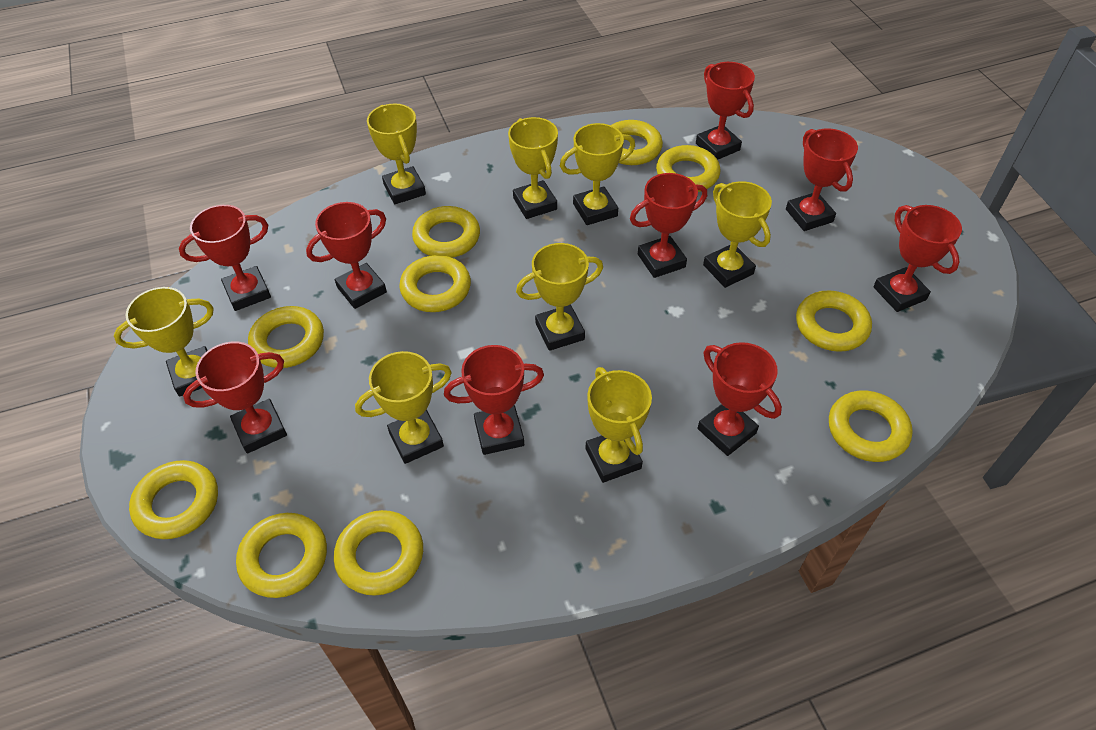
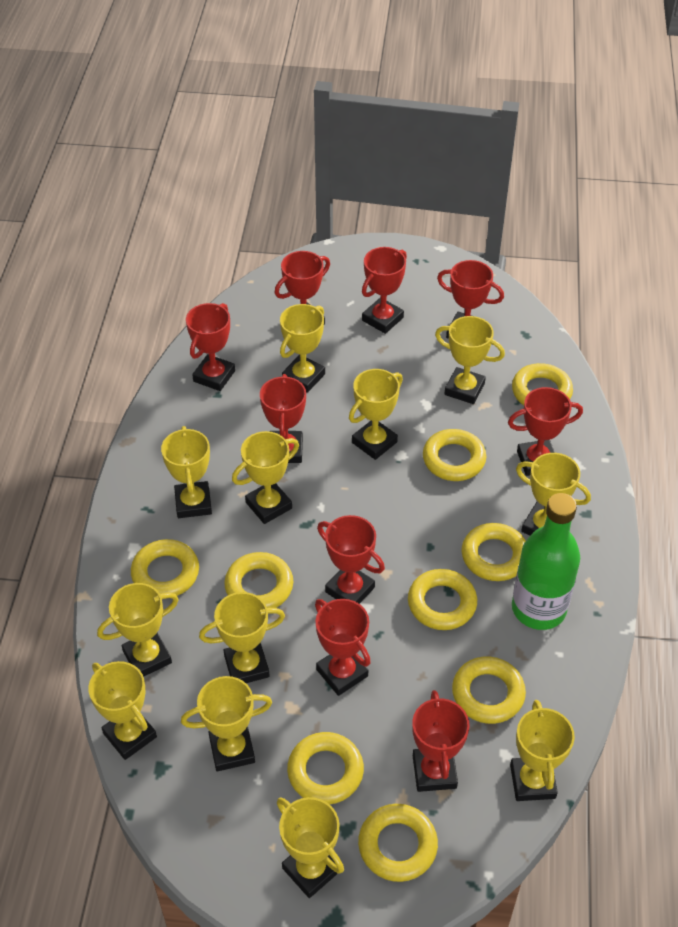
green bottle: 0 -> 1
yellow ring: 10 -> 9
yellow trophy: 8 -> 12

